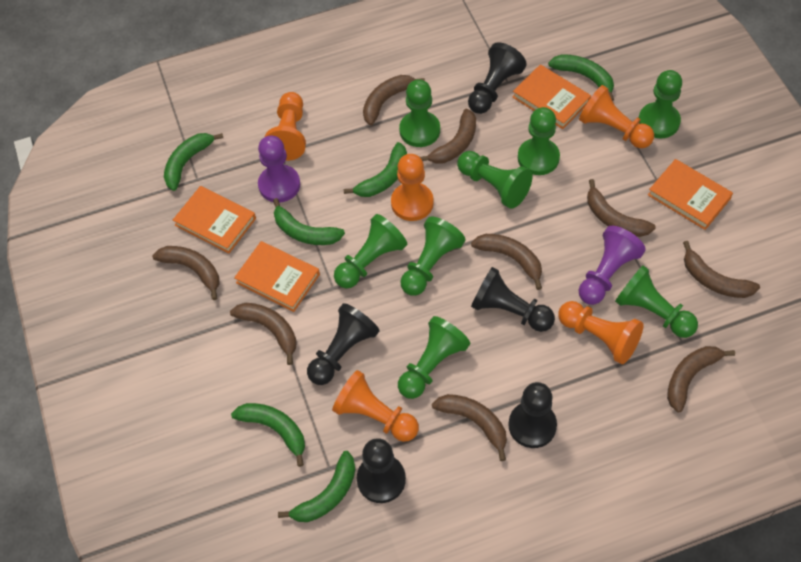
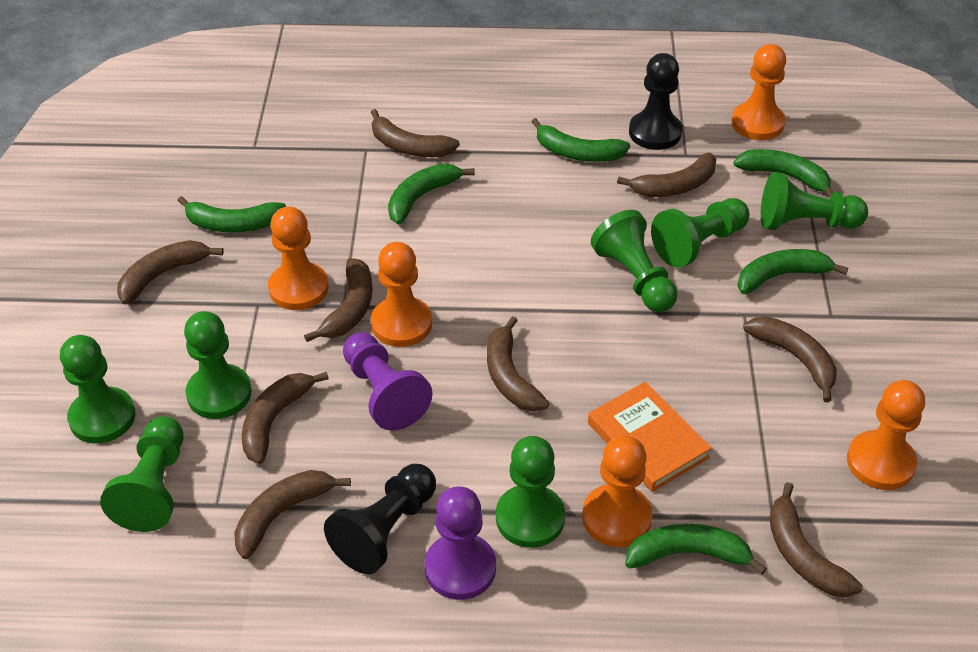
black pawn: 5 -> 2
green pawn: 8 -> 7
orange book: 4 -> 1

